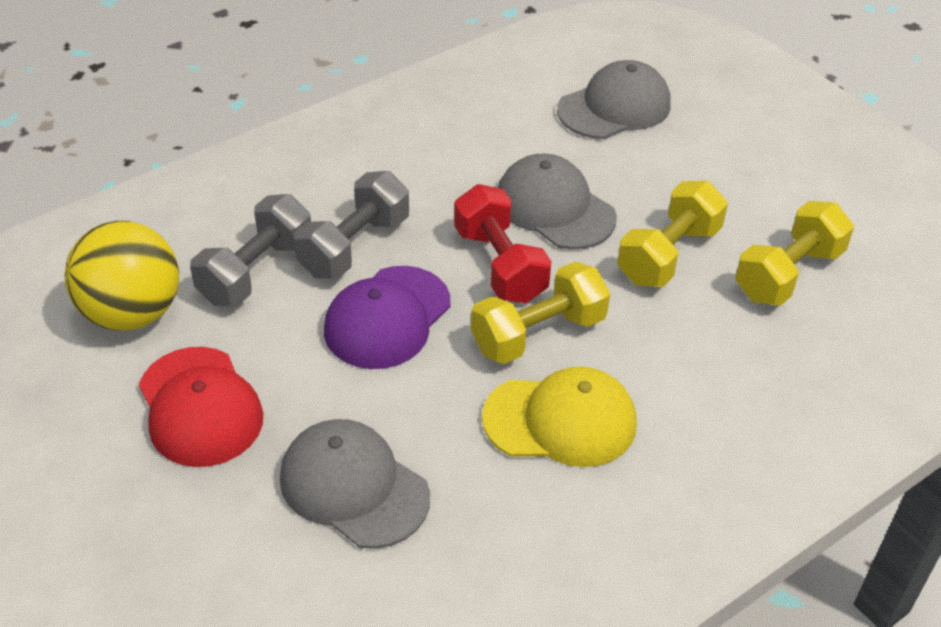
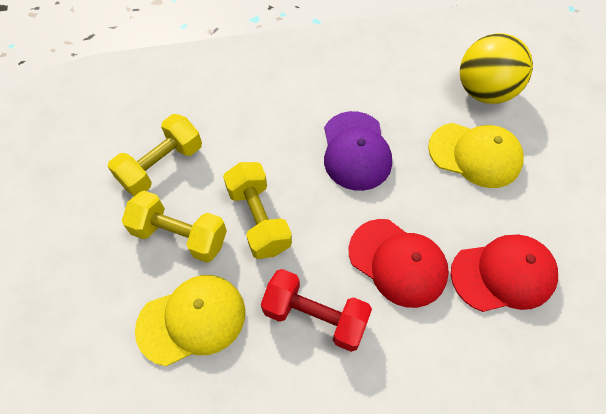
grey cap: 3 -> 0
grey dumbbell: 2 -> 0
red cap: 1 -> 2
yellow cap: 1 -> 2

